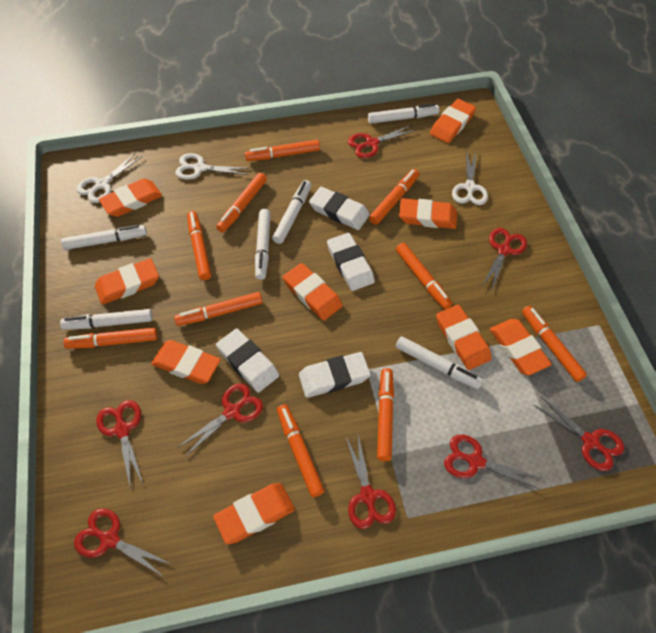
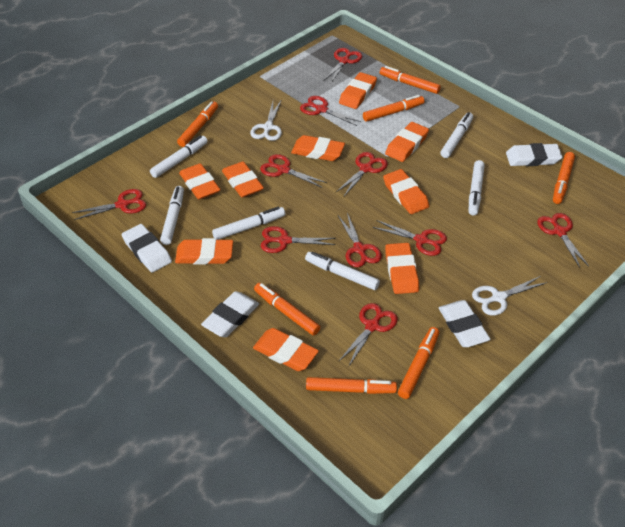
orange marker: 10 -> 7
red scissors: 8 -> 10
white scissors: 3 -> 2

